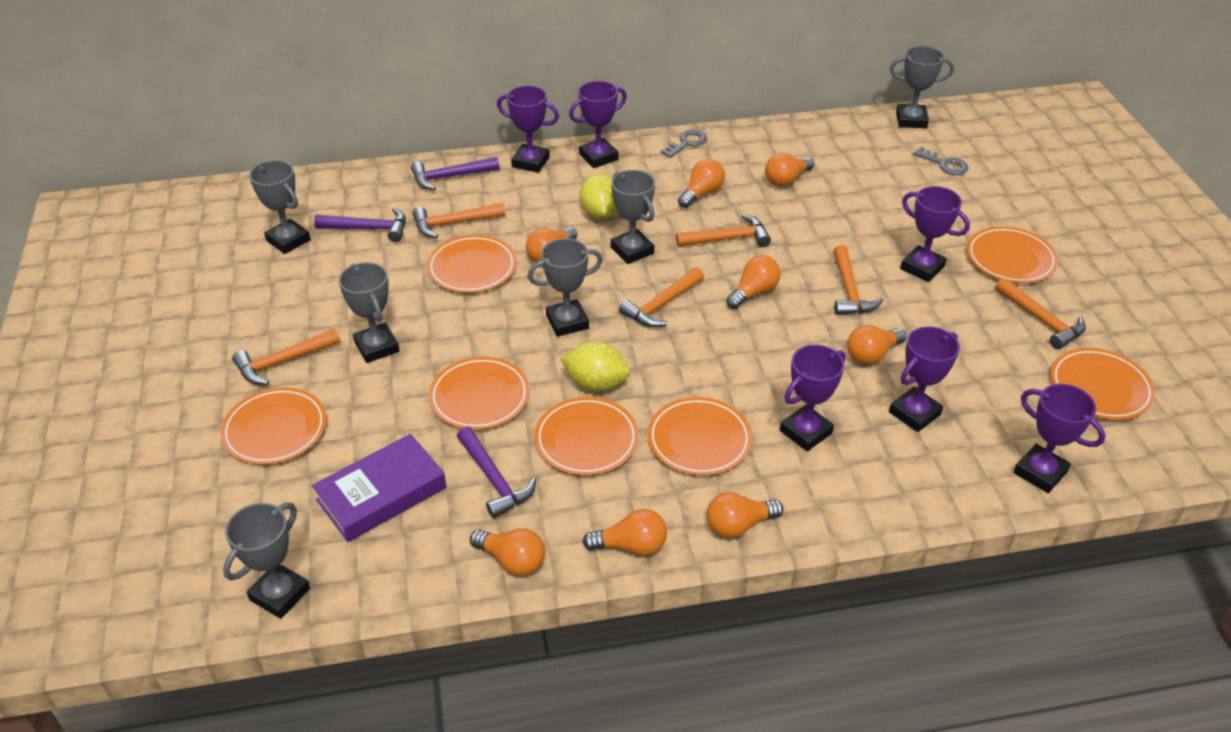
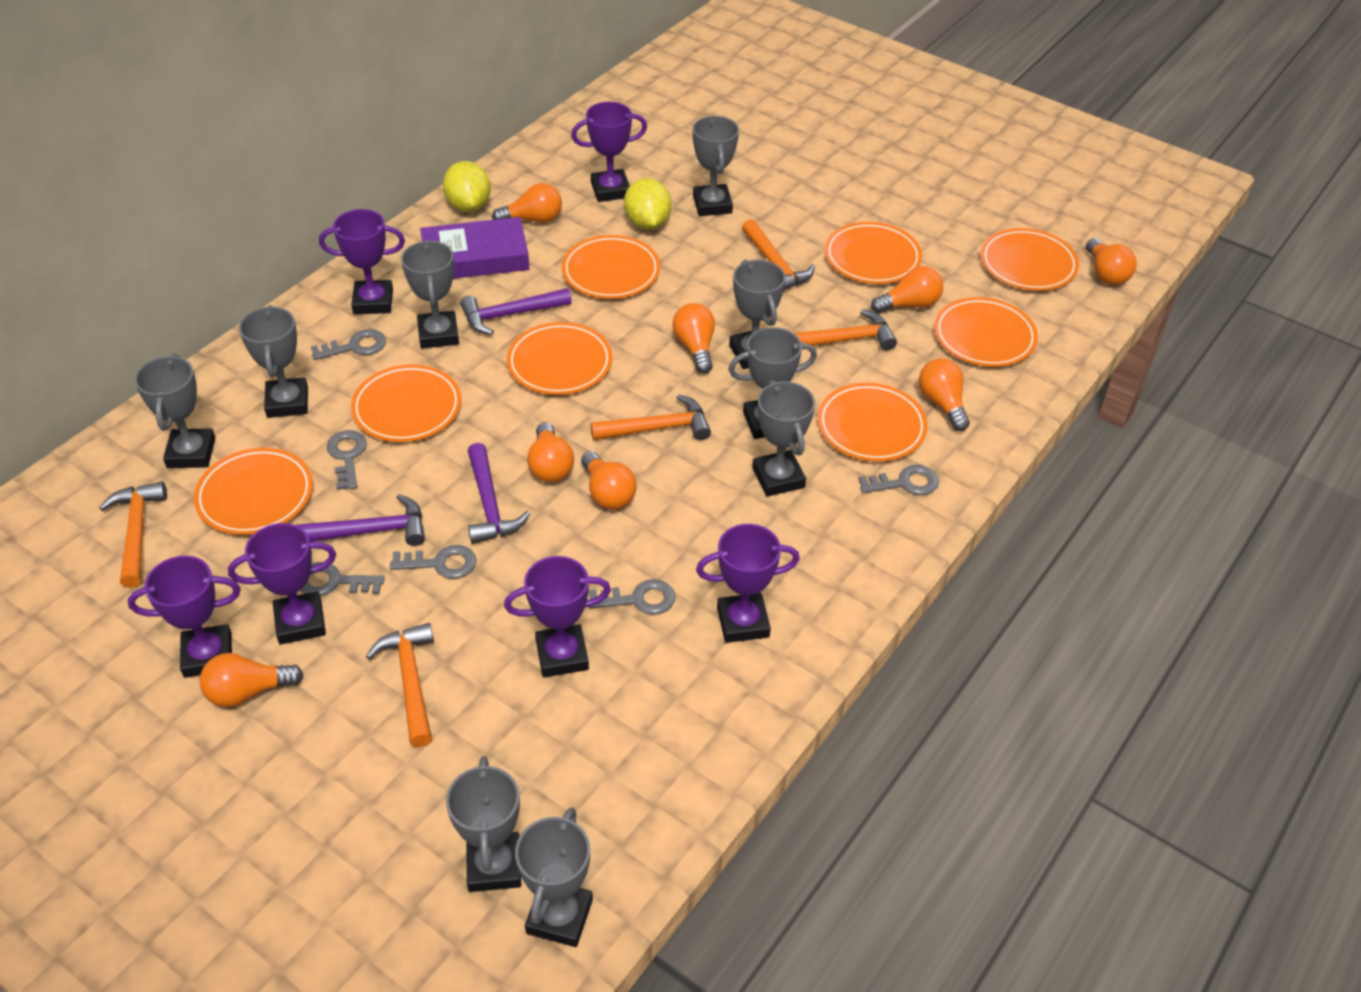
grey key: 2 -> 6
grey trophy: 6 -> 9
orange hammer: 6 -> 5
orange plate: 7 -> 8

